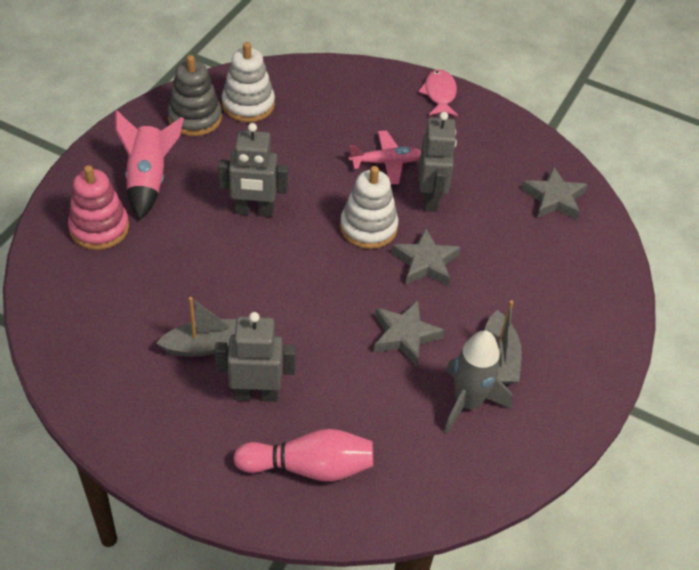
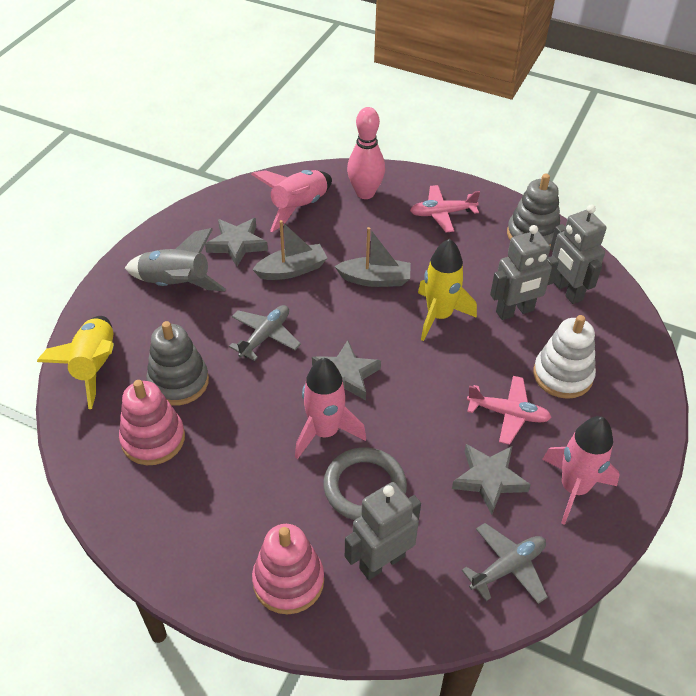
grey plane: 0 -> 2
grey ring: 0 -> 1
grey stacking toy: 1 -> 2
pink fish: 1 -> 0
pink plane: 1 -> 2
pink rocket: 1 -> 3
pink stacking toy: 1 -> 2
white stacking toy: 2 -> 1
yellow rocket: 0 -> 2

